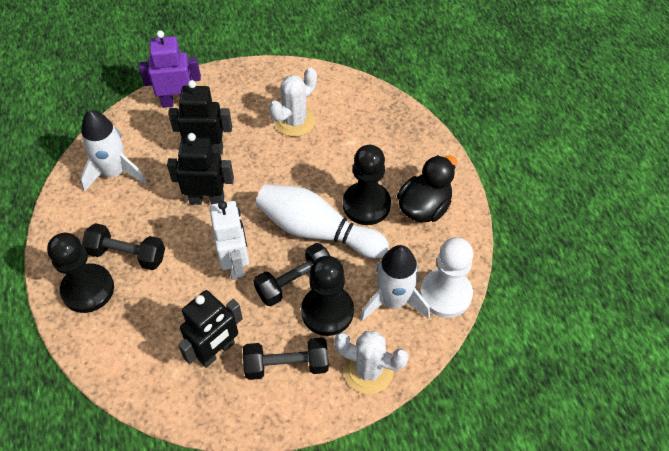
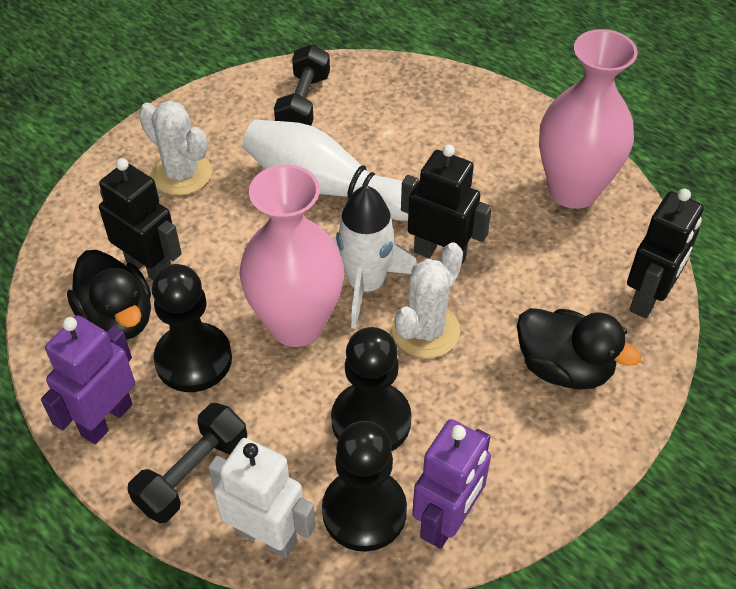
black duck: 1 -> 2
black dumbbell: 3 -> 2
pink vase: 0 -> 2
purple robot: 1 -> 2
white pawn: 1 -> 0
white rocket: 2 -> 1

